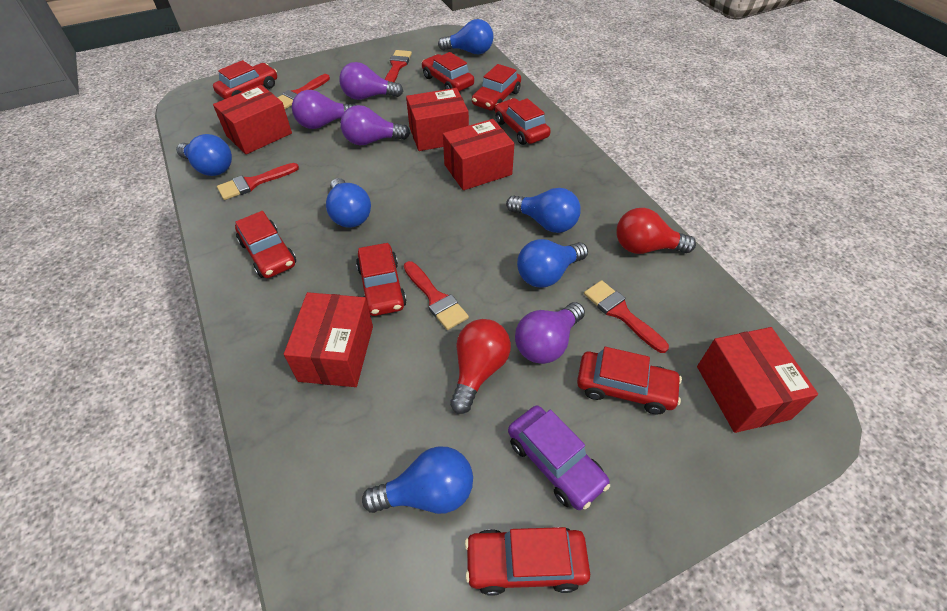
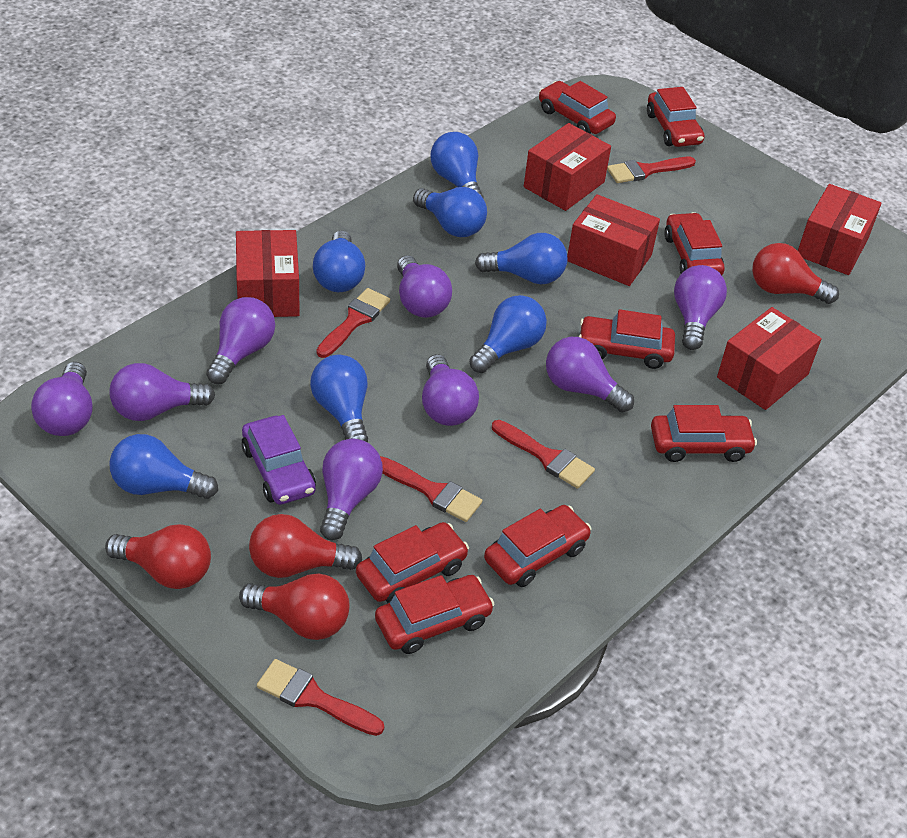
blue light bulb: 6 -> 7
purple light bulb: 4 -> 8
red light bulb: 2 -> 4

